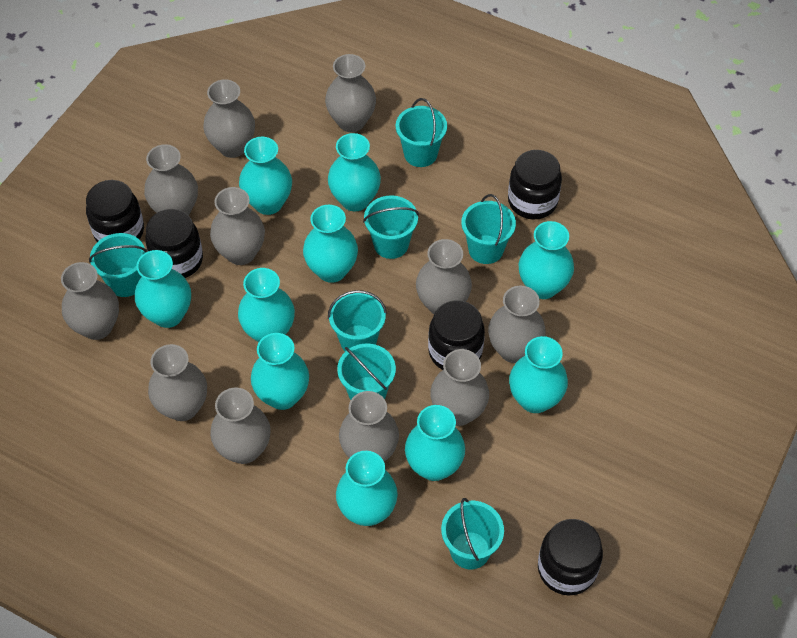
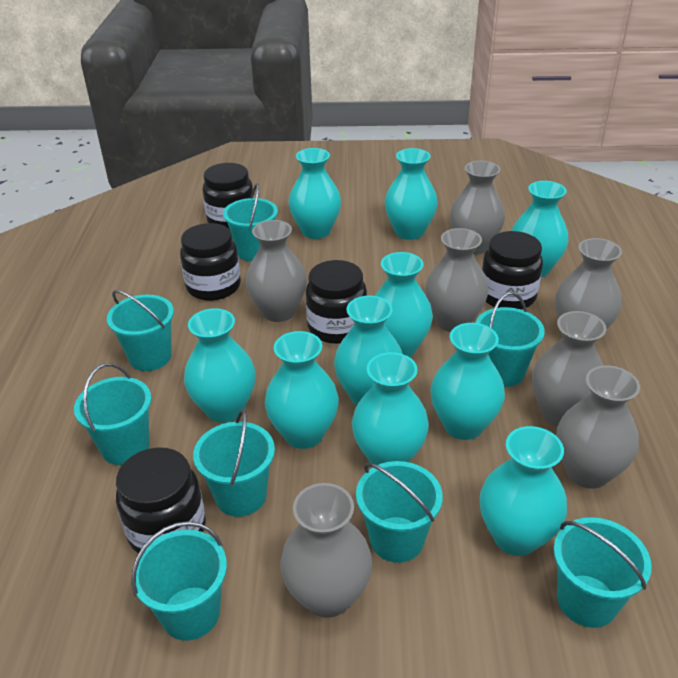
grey vase: 11 -> 7
turquoise bucket: 7 -> 8

